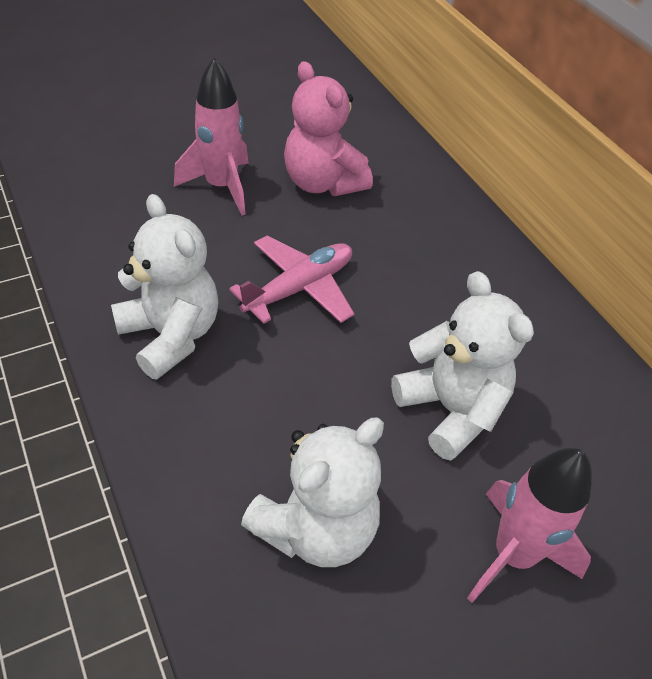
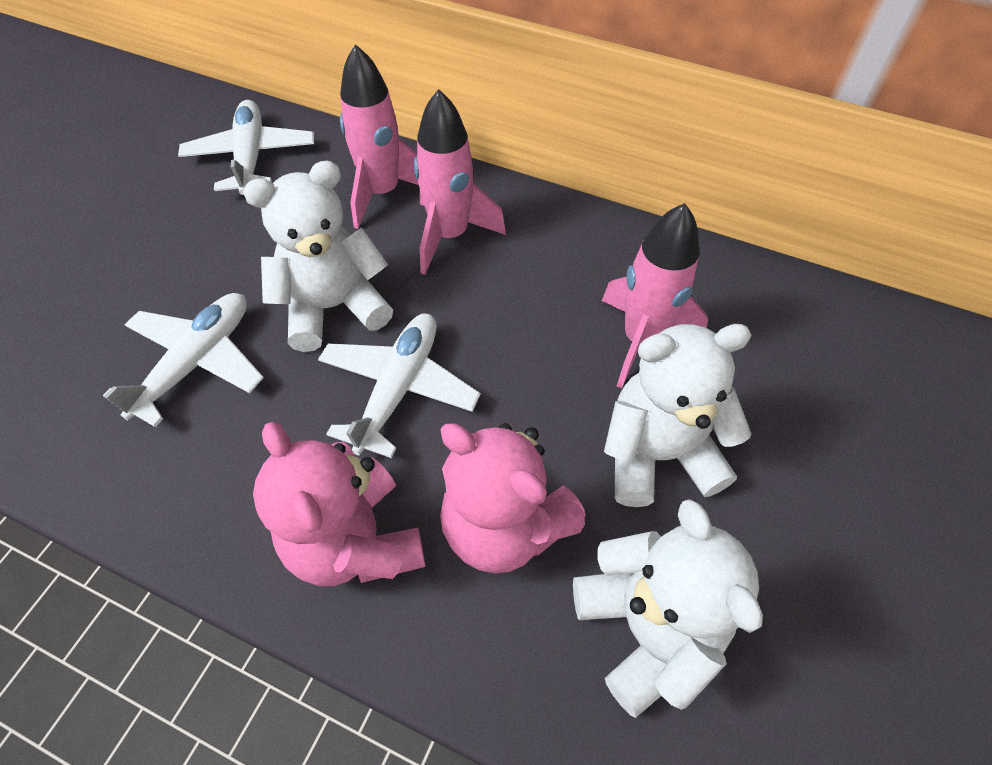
pink plane: 1 -> 0
pink rocket: 2 -> 3
pink teddy bear: 1 -> 2
white plane: 0 -> 3

